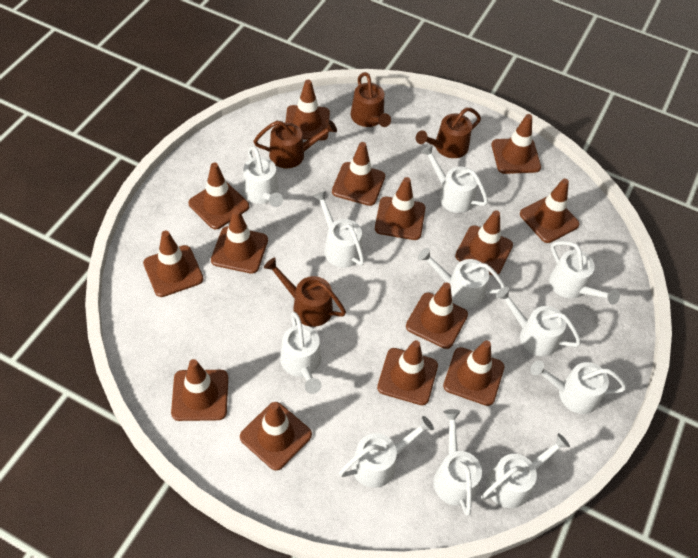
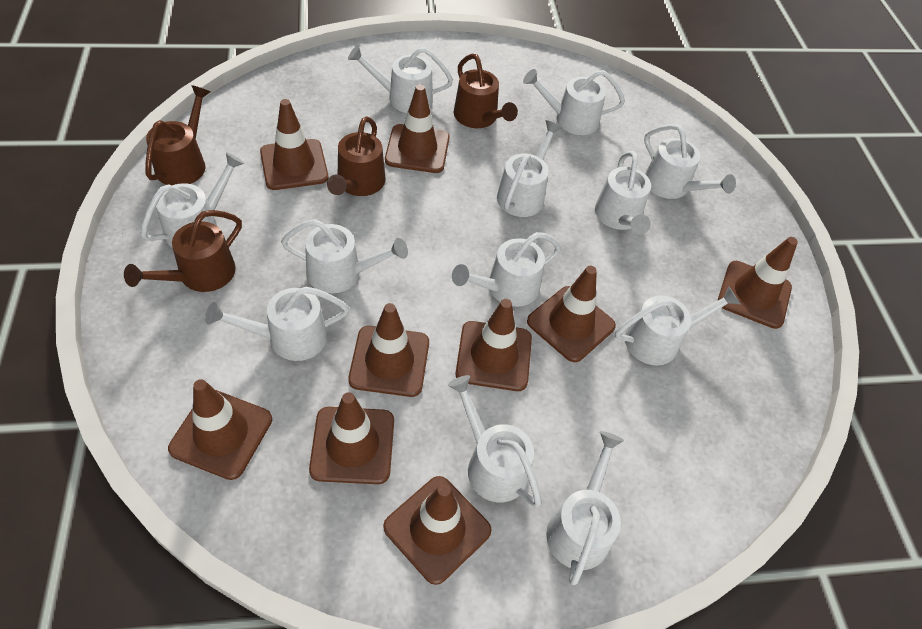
brown traffic cone: 14 -> 9
white watering can: 11 -> 12

